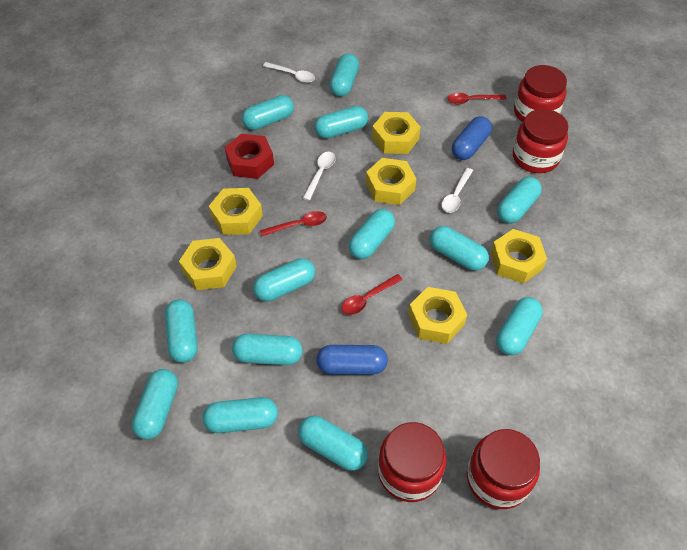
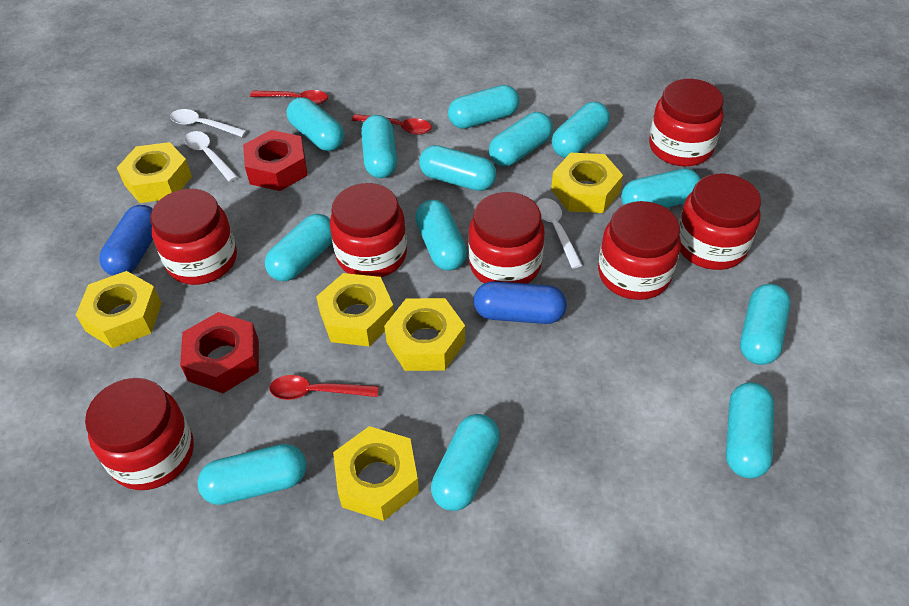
red jar: 4 -> 7
red nut: 1 -> 2

